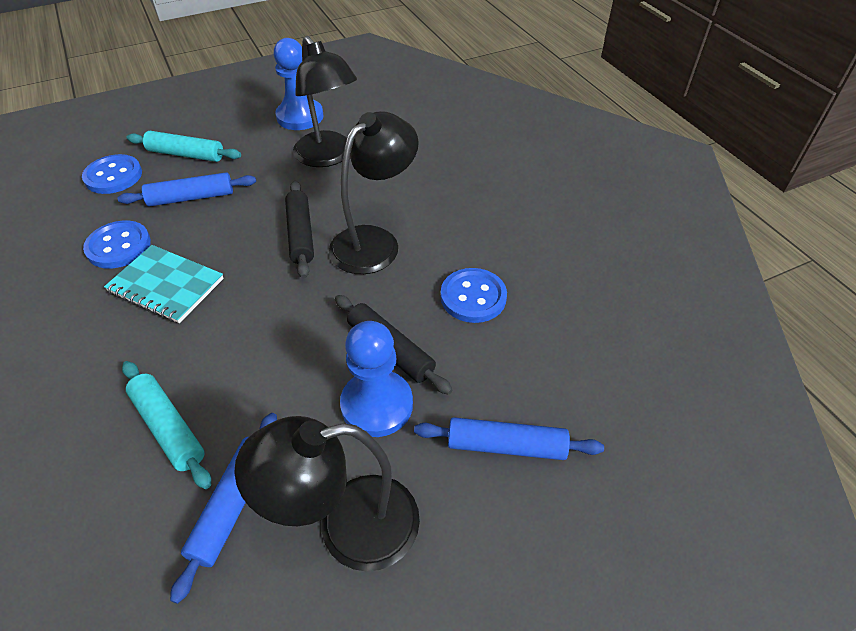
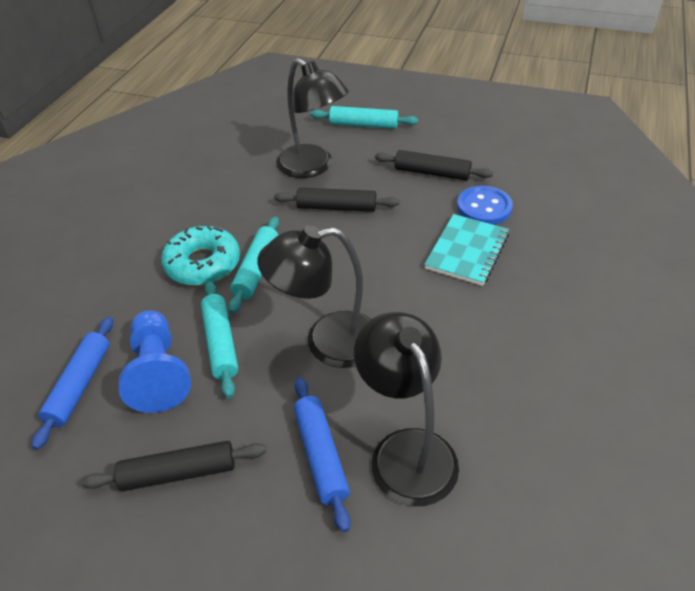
black rolling pin: 2 -> 3
blue button: 3 -> 1
blue pawn: 2 -> 1
blue rolling pin: 3 -> 2
turquoise donut: 0 -> 1
turquoise rolling pin: 2 -> 3

